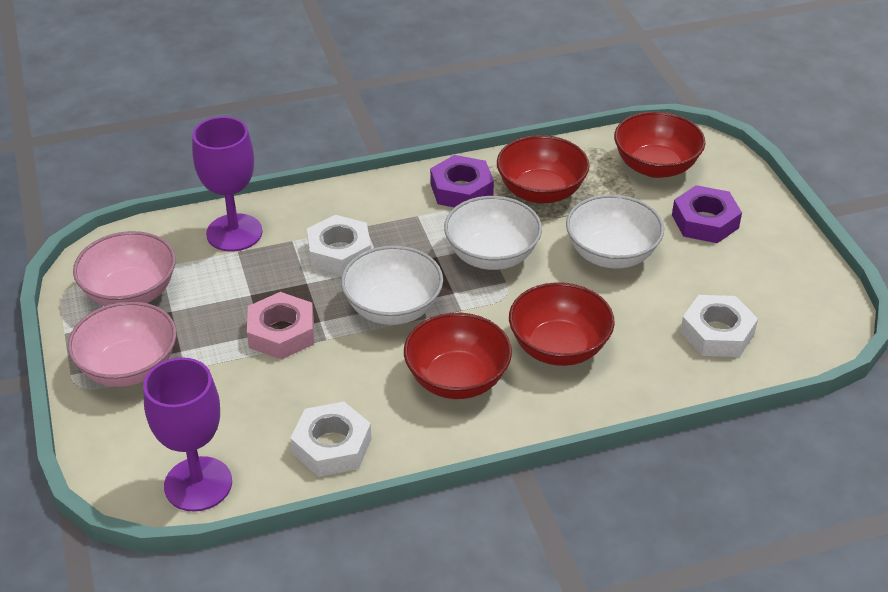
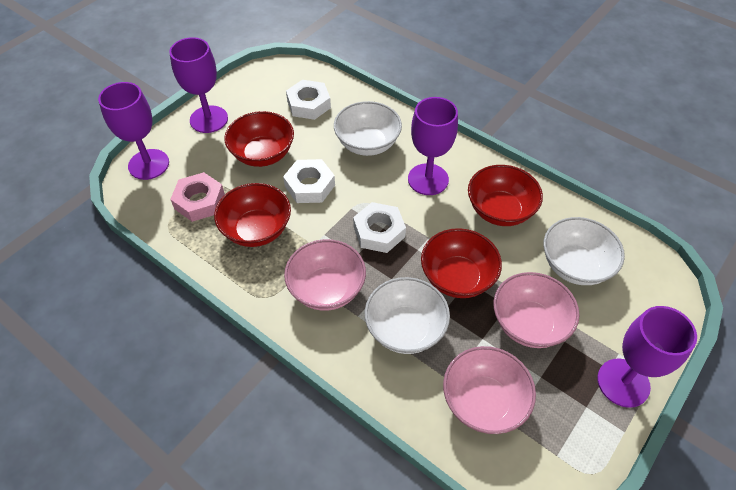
pink bowl: 2 -> 3
purple goblet: 2 -> 4
purple nut: 2 -> 0

